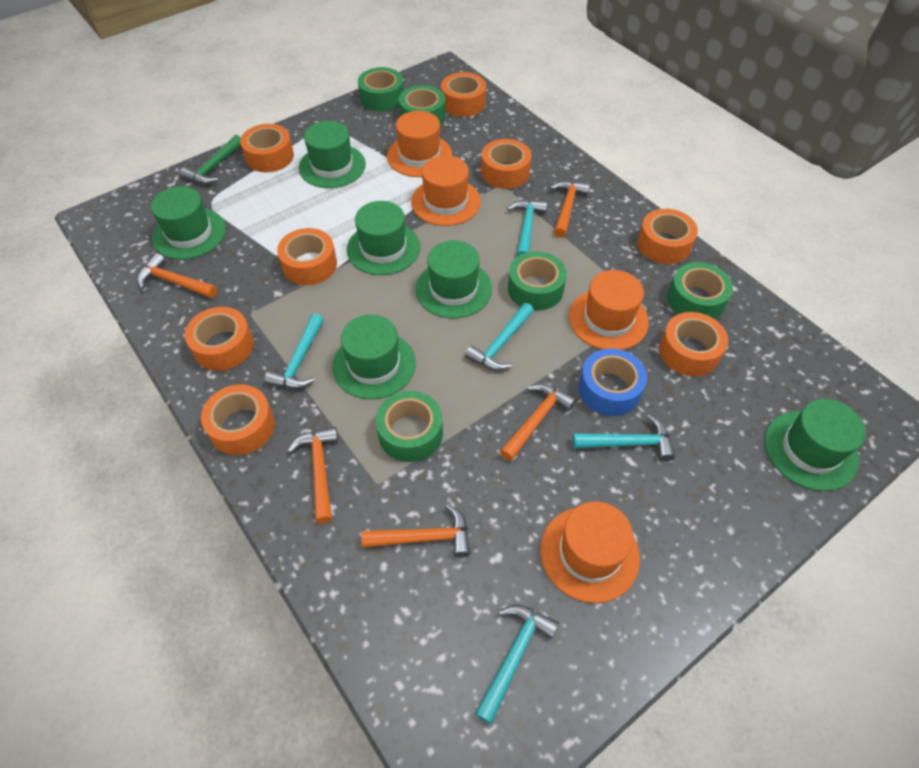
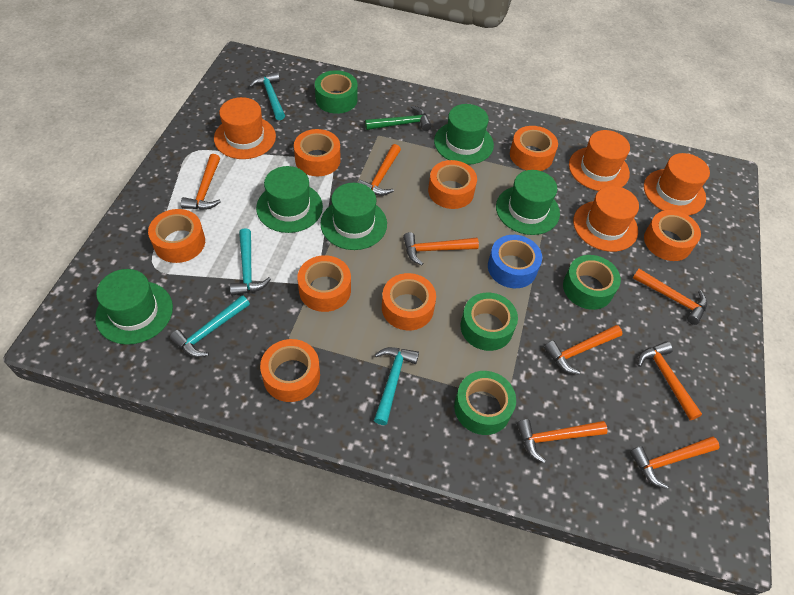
green hat: 6 -> 5
green tape: 5 -> 4
orange hammer: 5 -> 8
turquoise hammer: 5 -> 4

